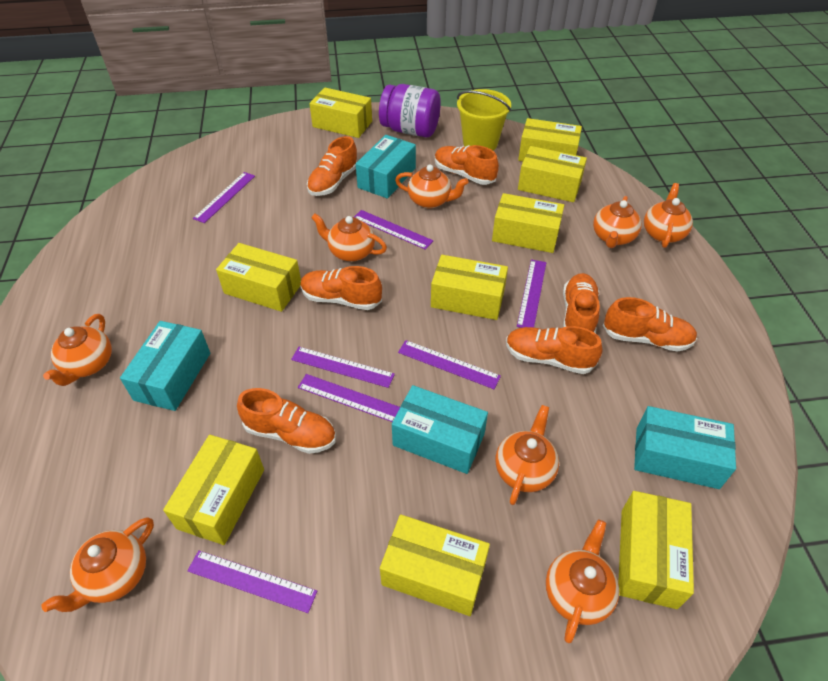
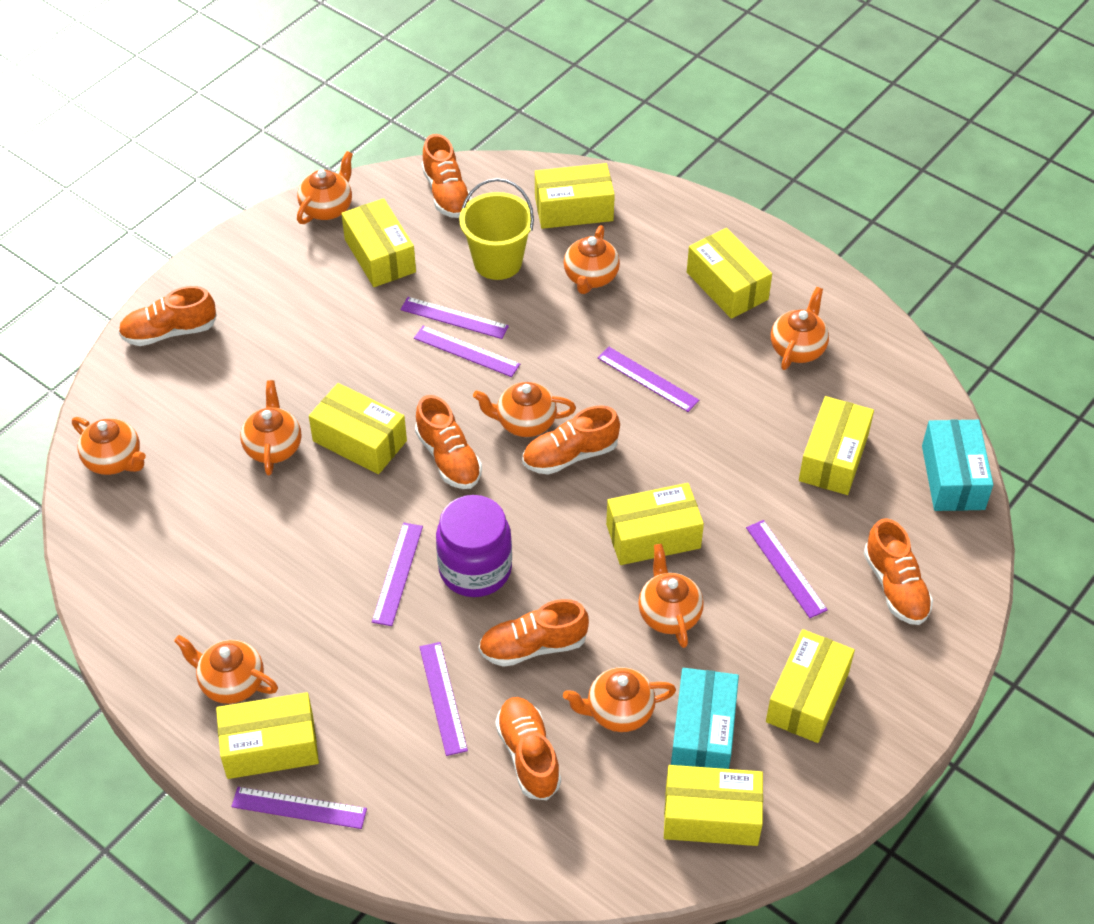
orange teapot: 8 -> 9
turquoise box: 4 -> 2

